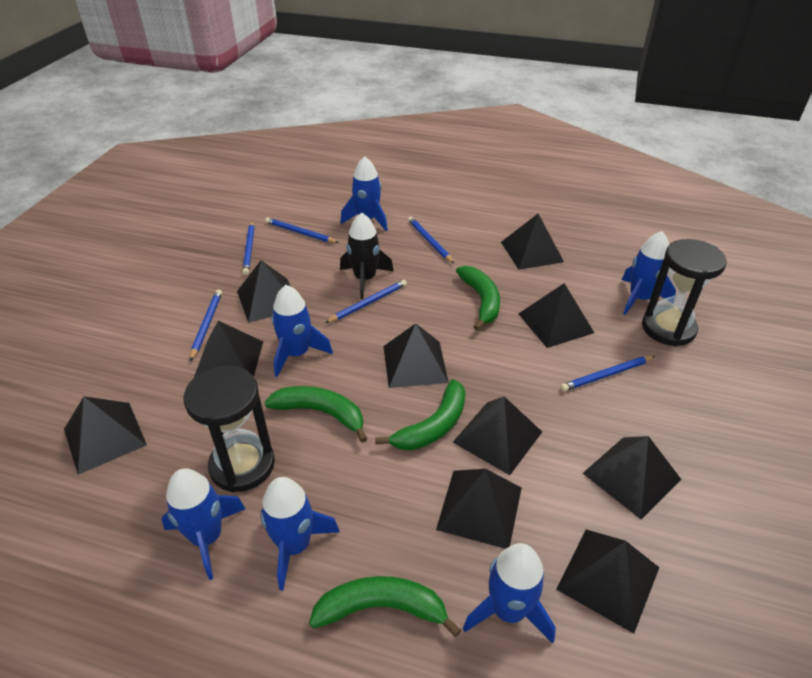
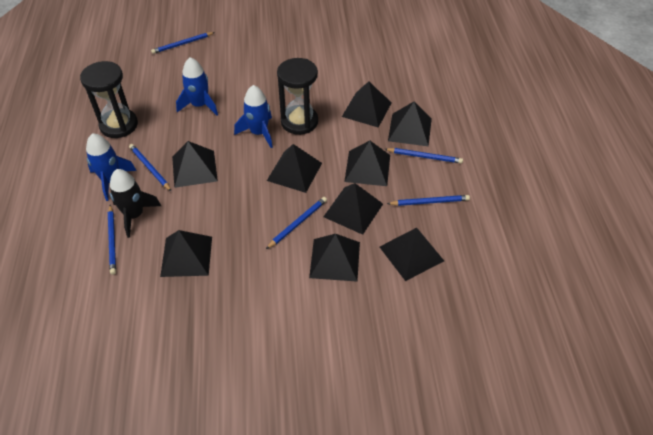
black pyramid: 10 -> 9
blue rocket: 6 -> 3
green banana: 4 -> 0

